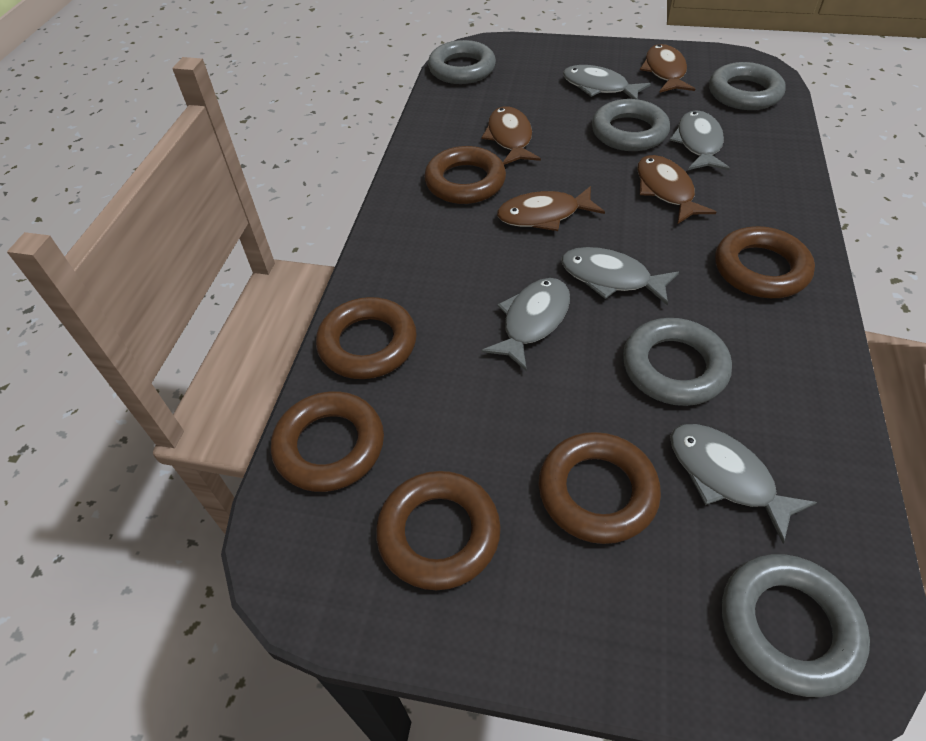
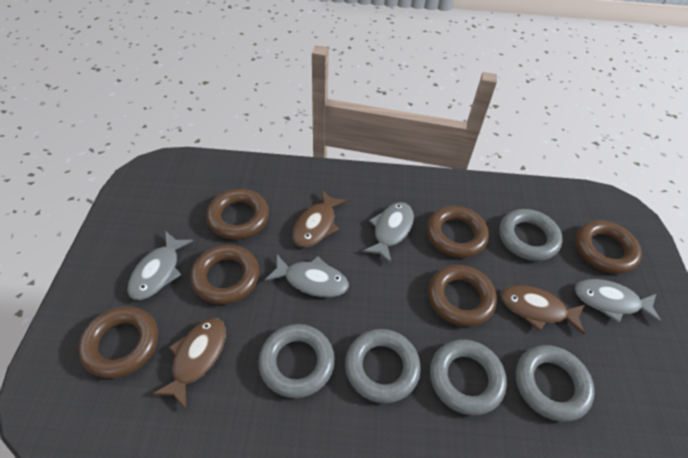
brown fish: 4 -> 3
grey fish: 5 -> 4

